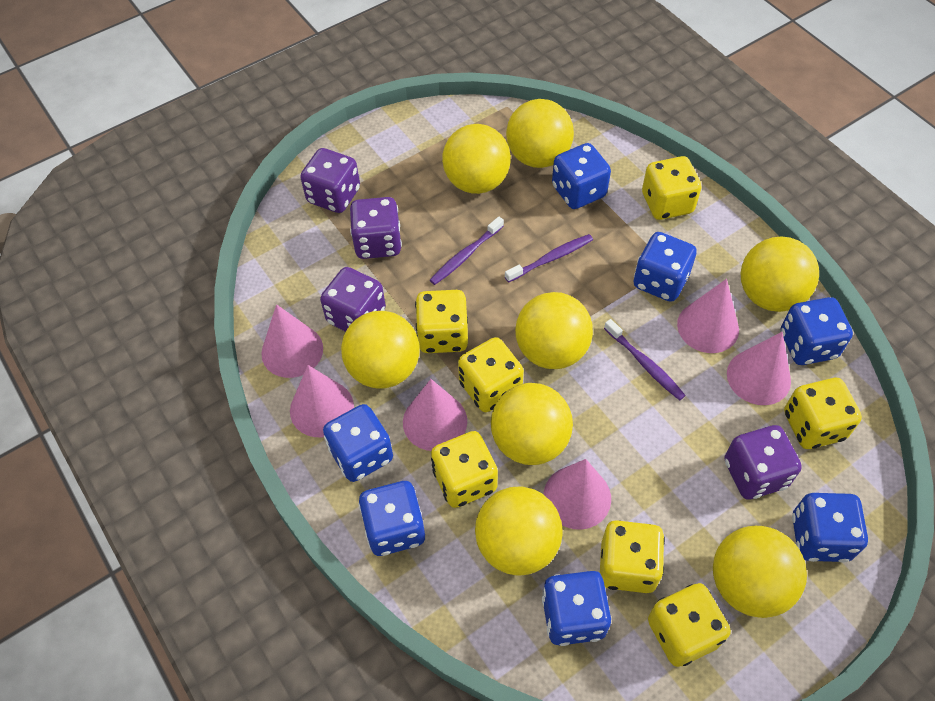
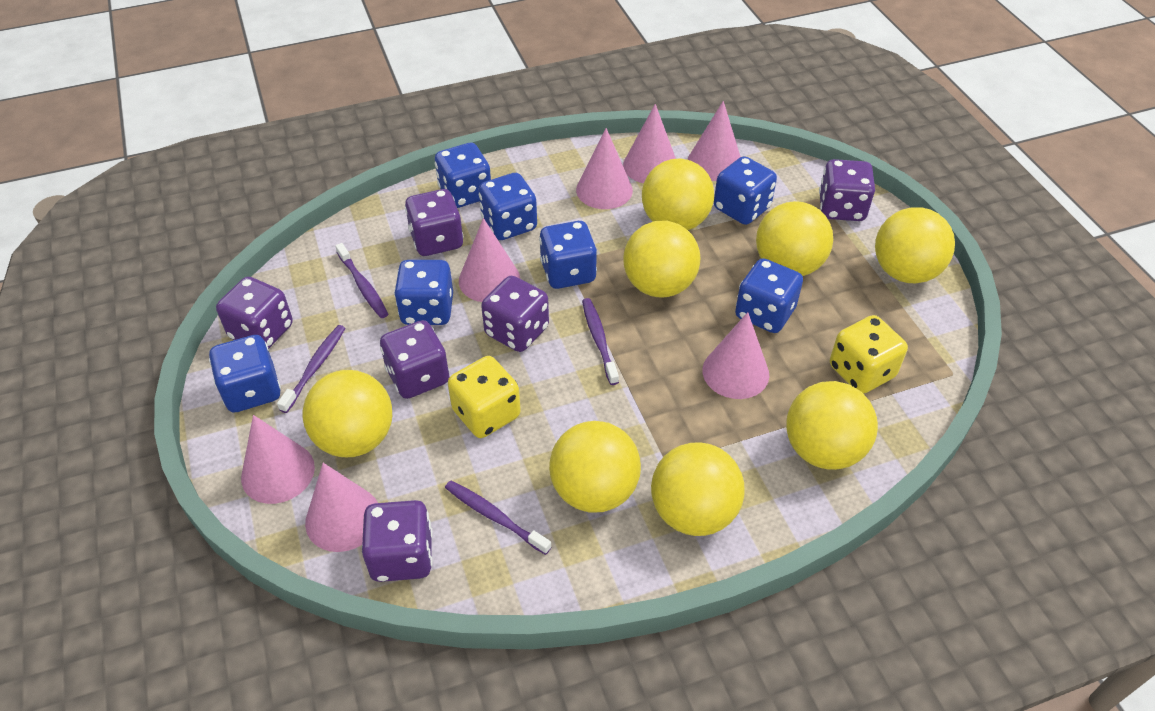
pink cone: 6 -> 7
purple dice: 4 -> 6
purple toothbrush: 3 -> 4
yellow dice: 7 -> 2

